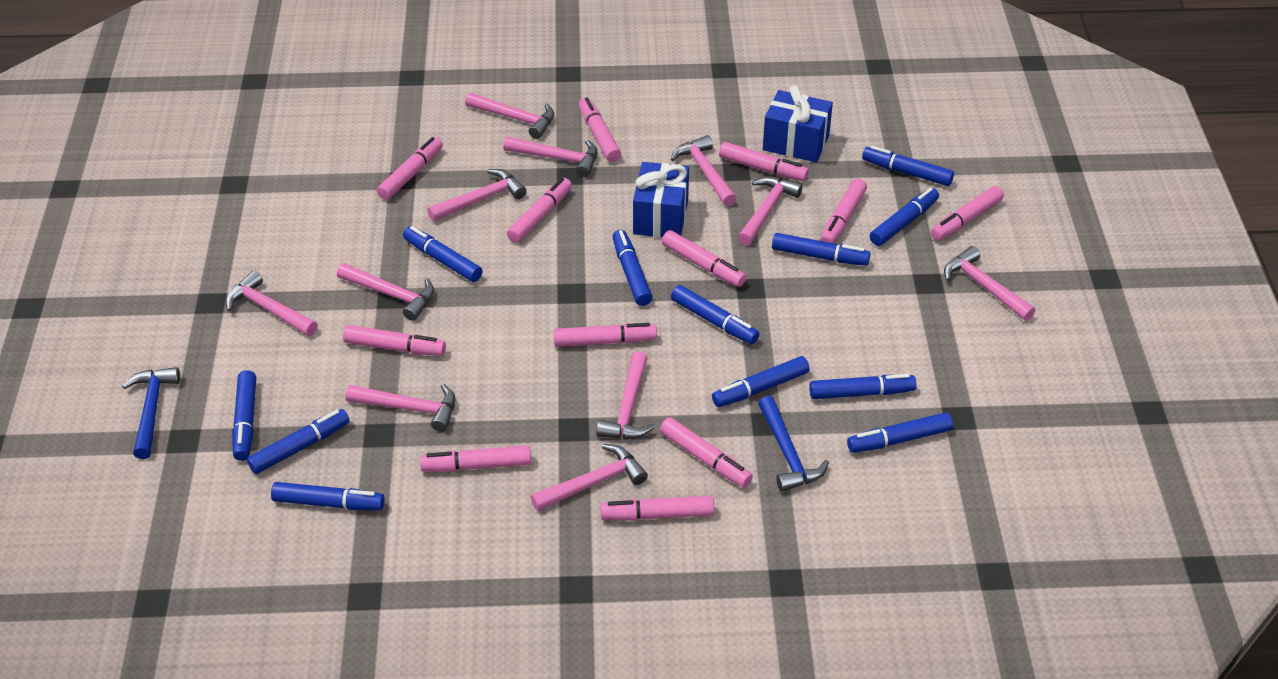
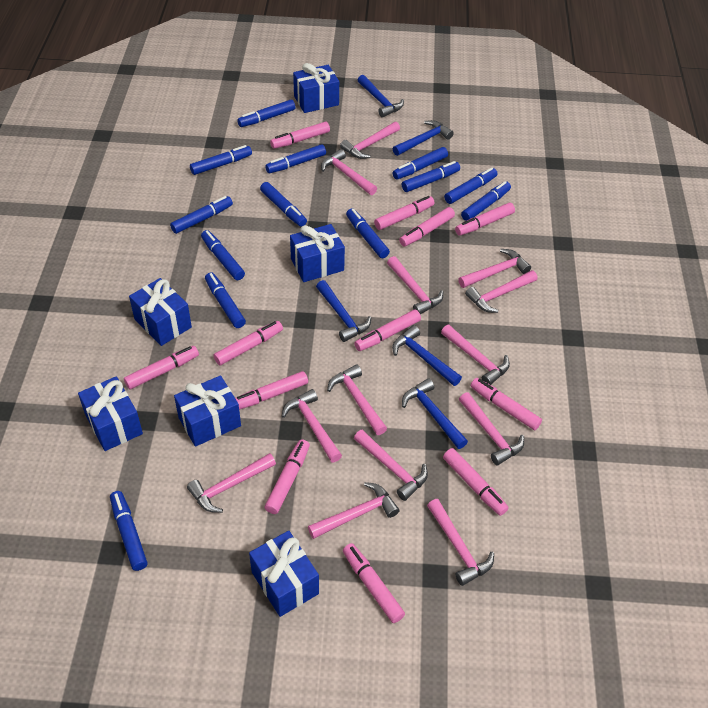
blue gift: 2 -> 6
blue hammer: 2 -> 5
blue marker: 12 -> 13
pink hammer: 11 -> 13

